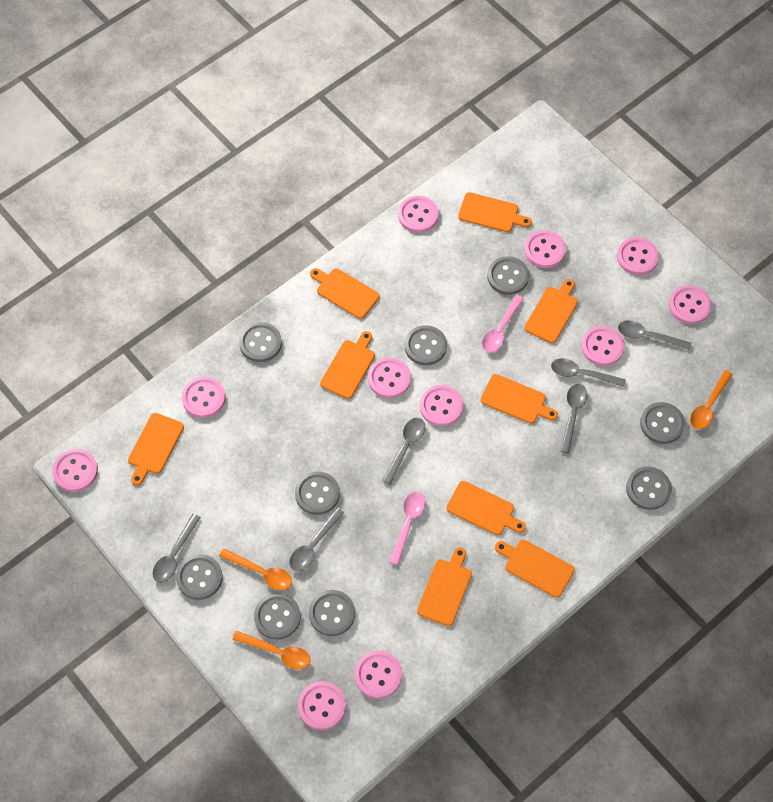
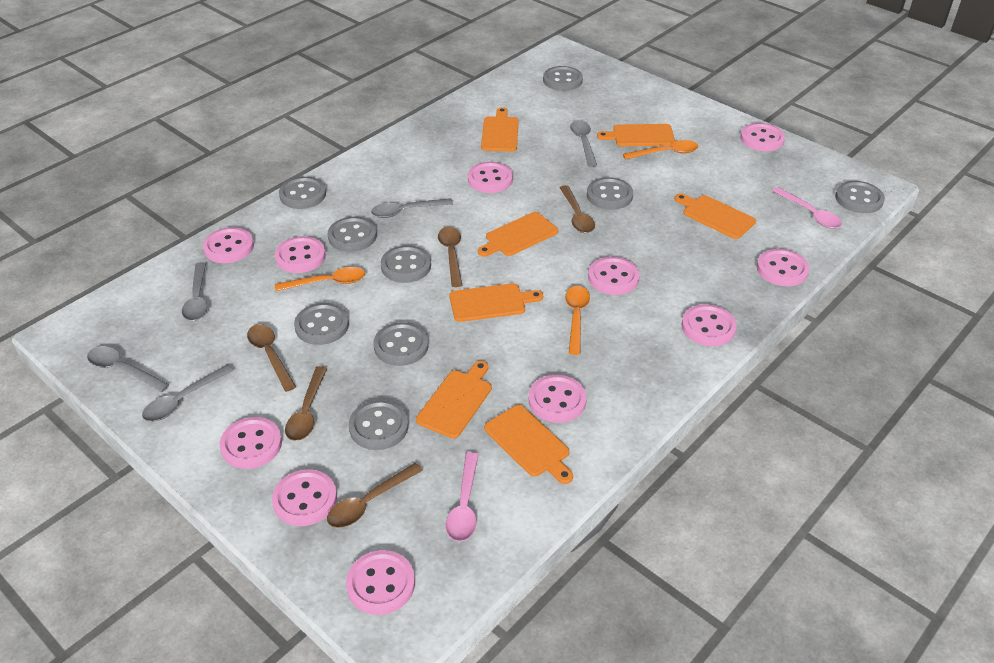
brown spoon: 0 -> 5
grey spoon: 6 -> 5
orange cutting board: 9 -> 7

